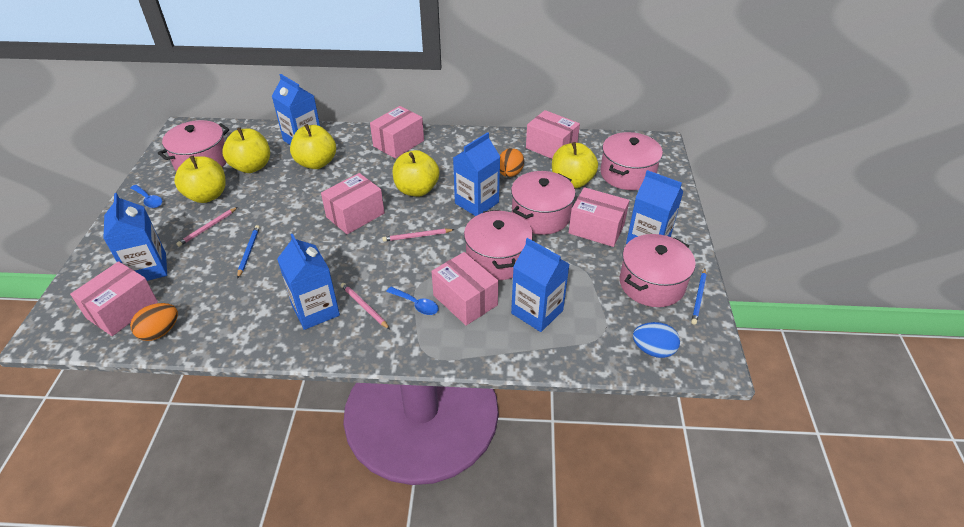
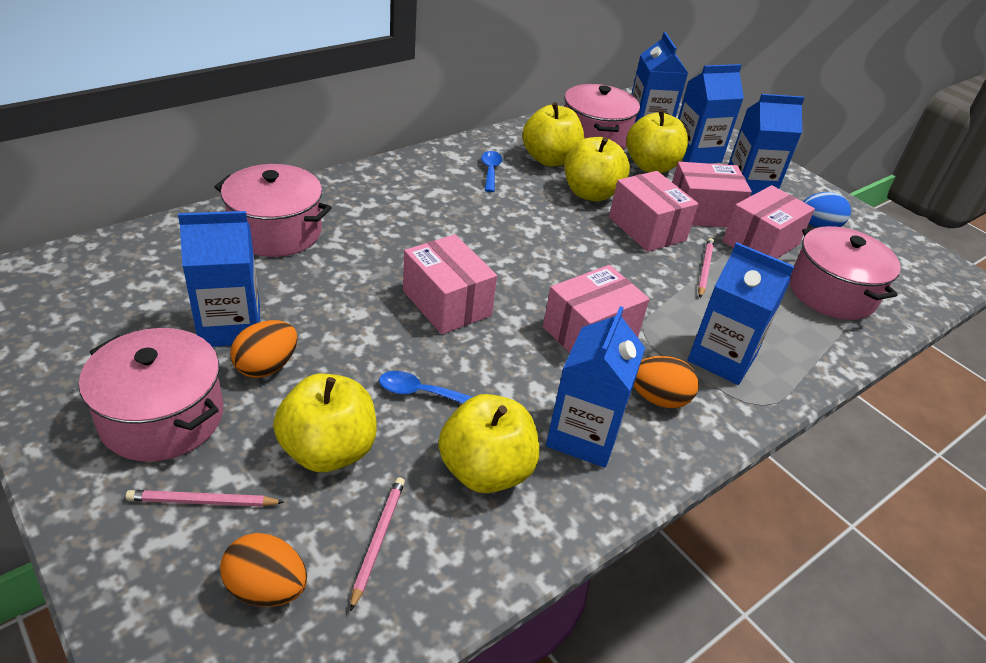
blue pencil: 2 -> 0
orange egg: 2 -> 3
pink box: 6 -> 5
pink pot: 5 -> 4

